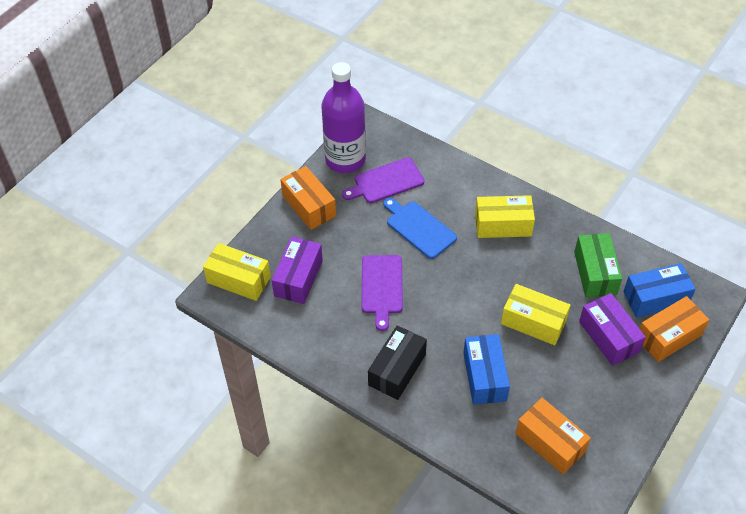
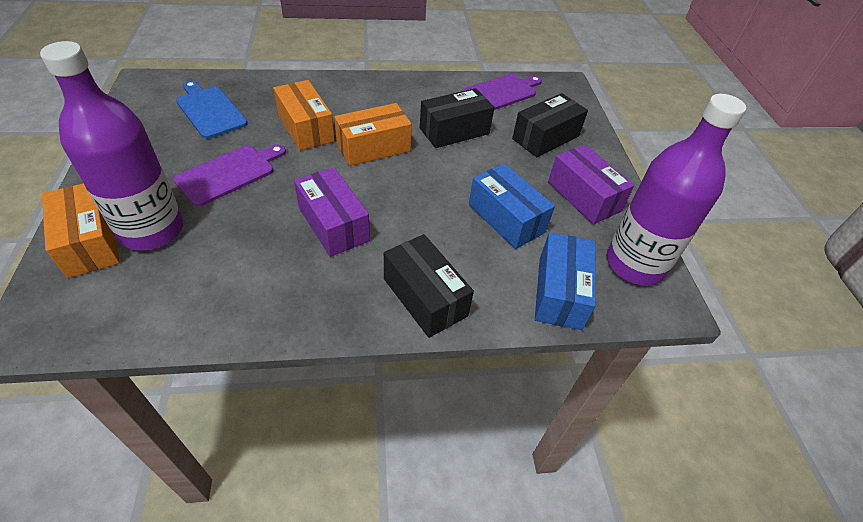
black box: 1 -> 3
green box: 1 -> 0
purple bottle: 1 -> 2
yellow box: 3 -> 0

